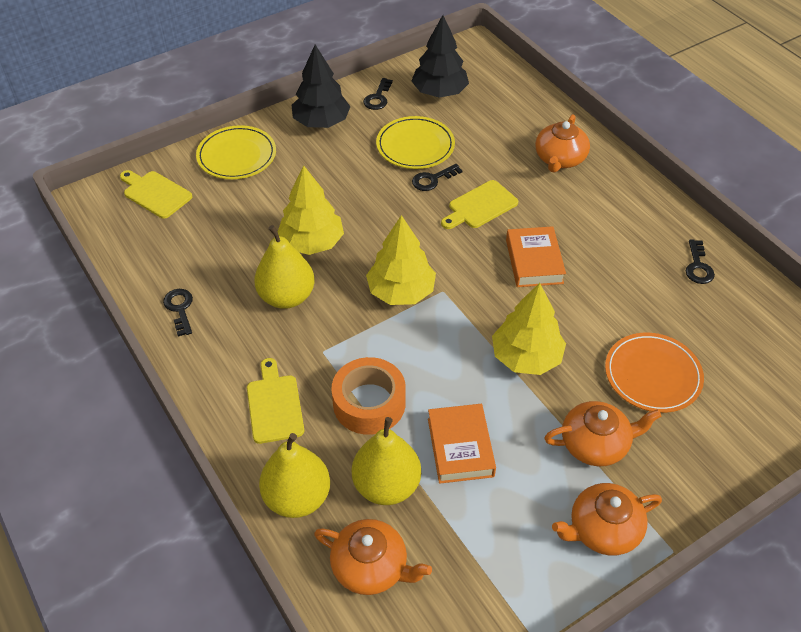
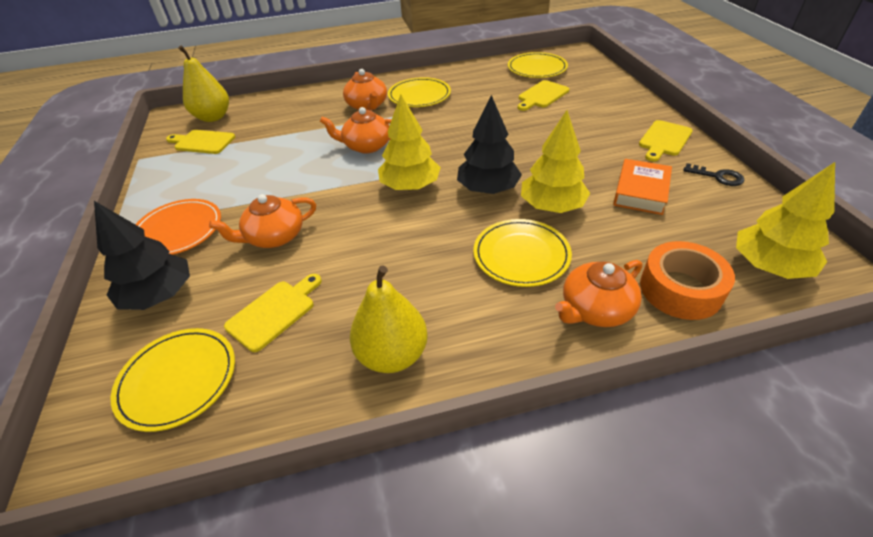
black key: 4 -> 1
orange book: 2 -> 1
yellow cutting board: 3 -> 4
yellow pear: 3 -> 2
yellow plate: 2 -> 4

